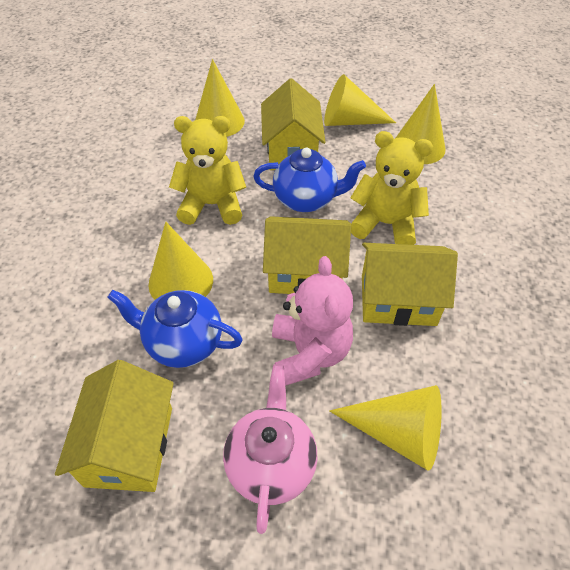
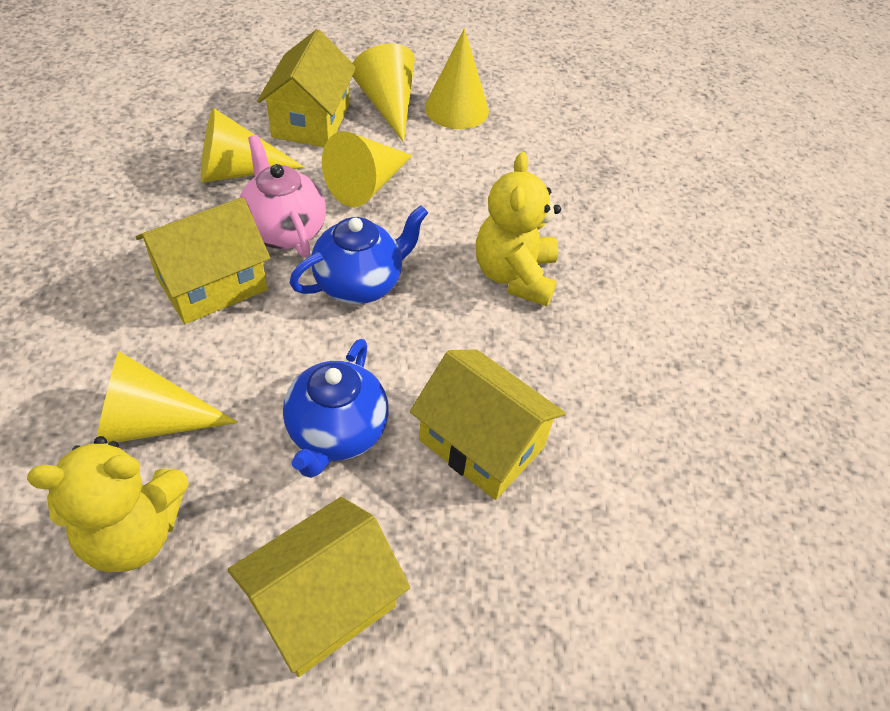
pink teddy bear: 1 -> 0

